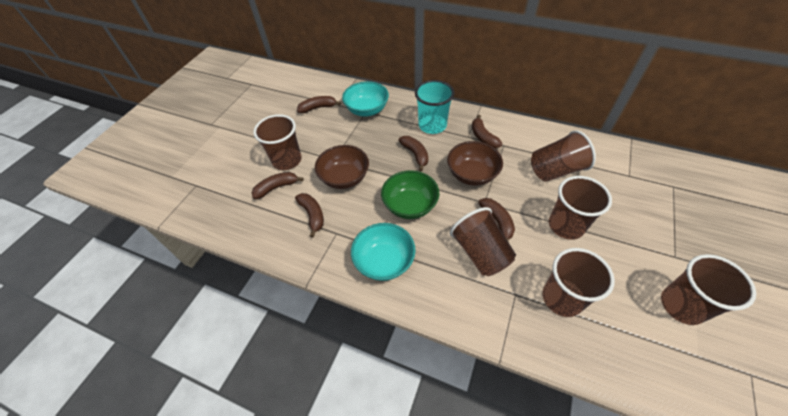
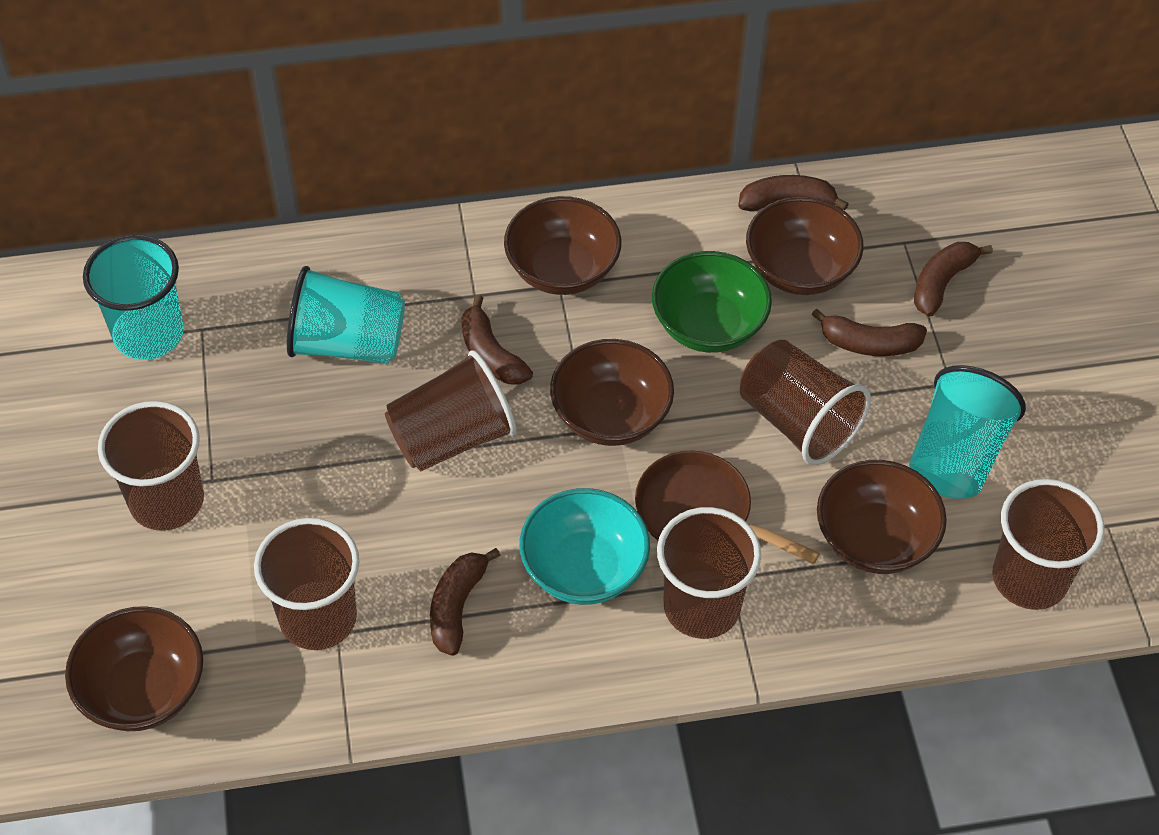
brown banana: 6 -> 5
brown bowl: 2 -> 5
brown pan: 0 -> 1
turquoise bowl: 2 -> 1
turquoise cup: 1 -> 3

